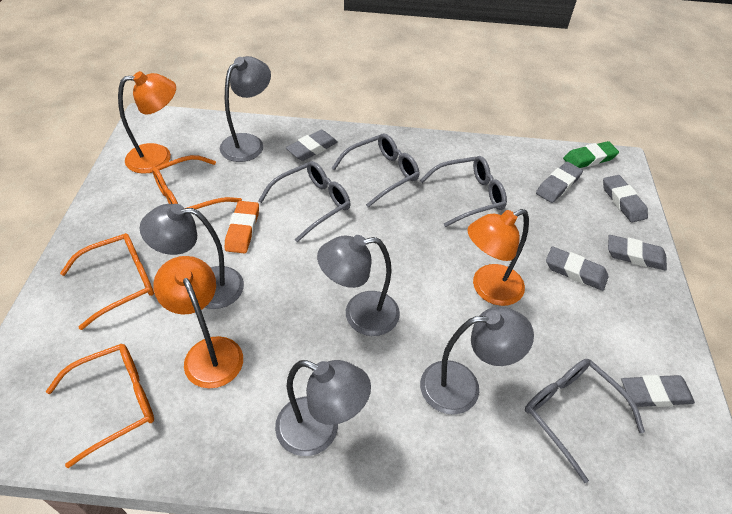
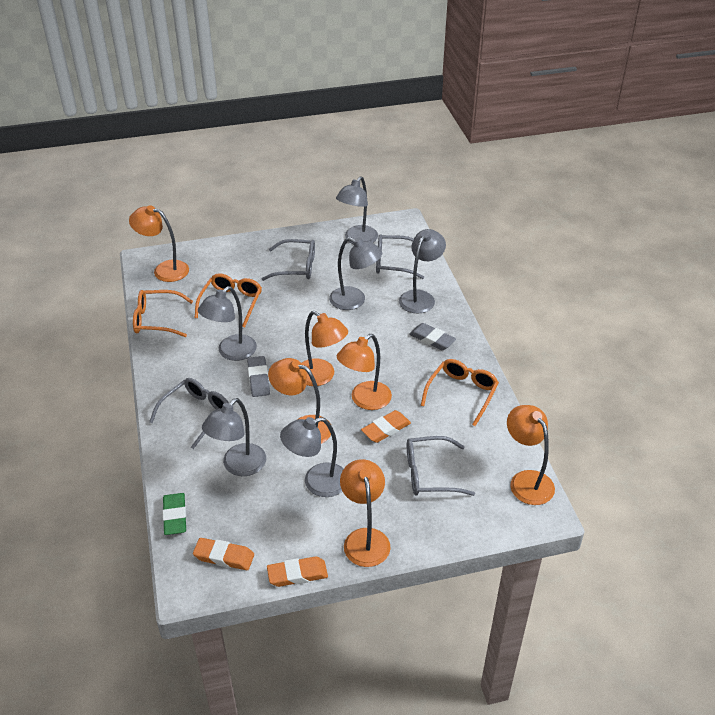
grey eraser: 6 -> 2
grey lamp: 5 -> 6
orange eraser: 1 -> 3
orange lamp: 3 -> 6

